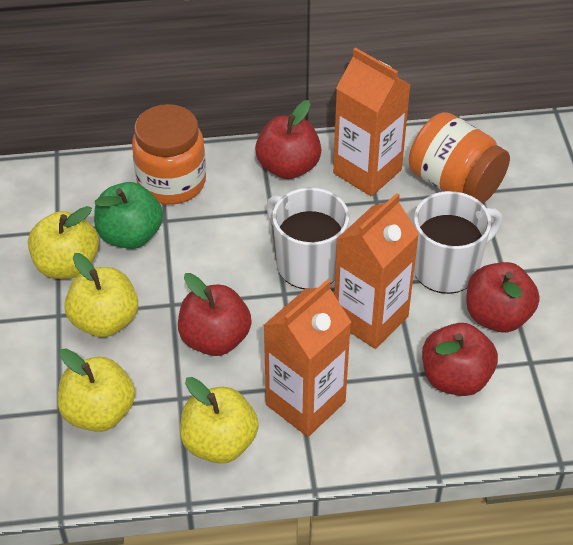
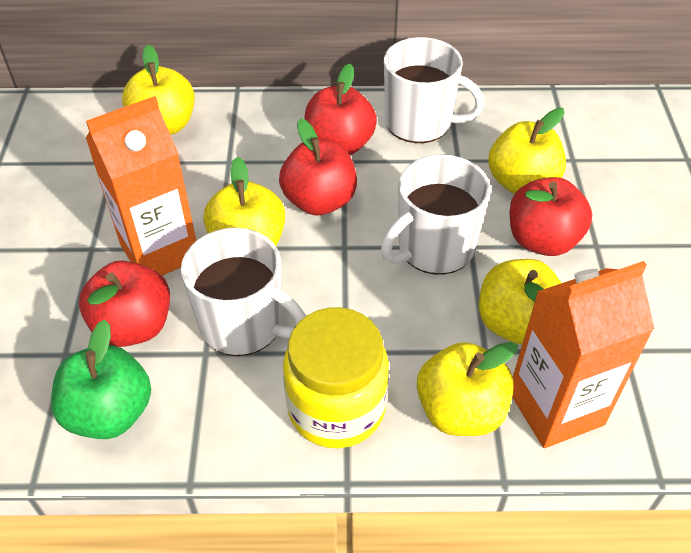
orange carton: 3 -> 2
orange jar: 2 -> 0
white mug: 2 -> 3
yellow apple: 4 -> 5
yellow jar: 0 -> 1

